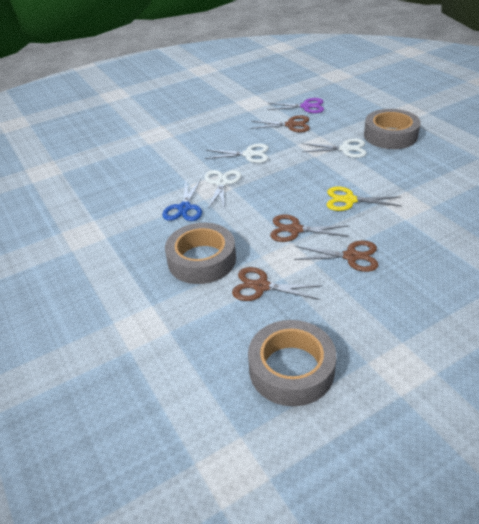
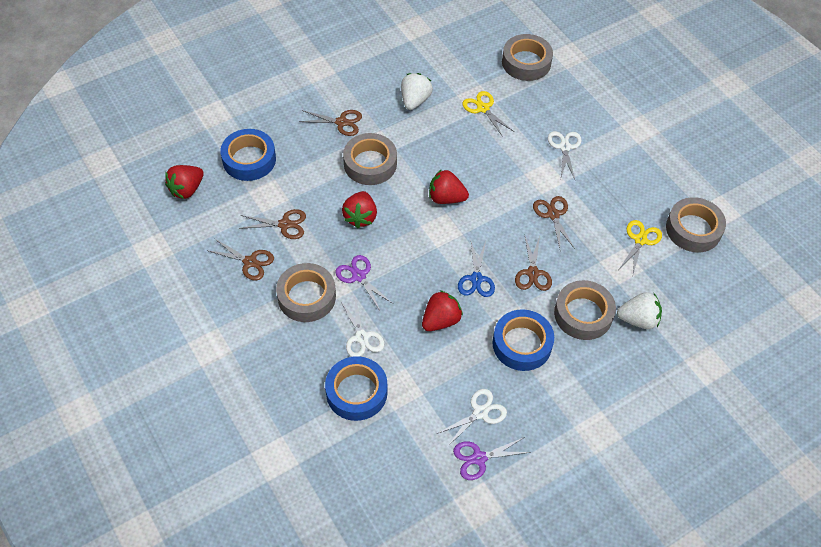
blue tape: 0 -> 3
brown scissors: 4 -> 5
grey tape: 3 -> 5
purple scissors: 1 -> 2
red strawberry: 0 -> 4
white strawberry: 0 -> 2
yellow scissors: 1 -> 2

